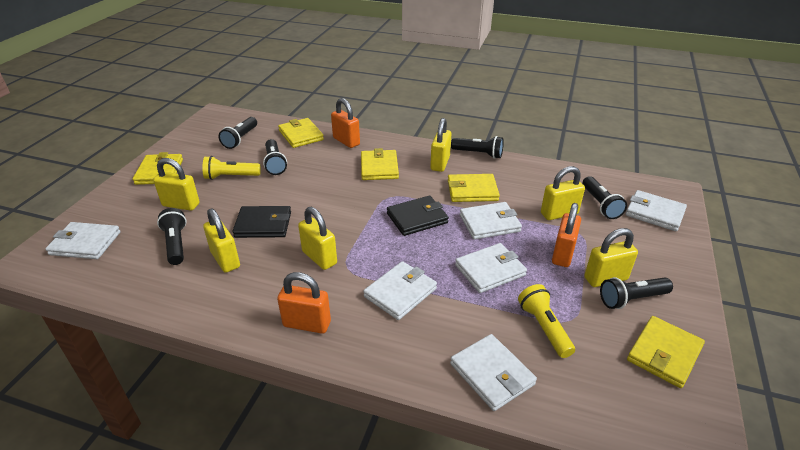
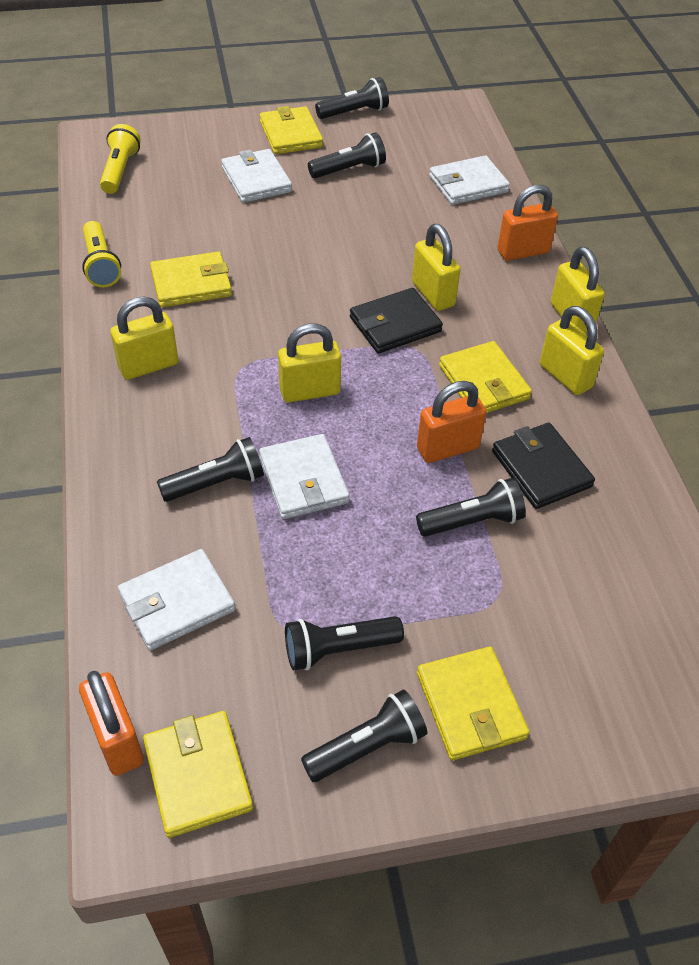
white wallet: 6 -> 4
yellow padlock: 6 -> 5

